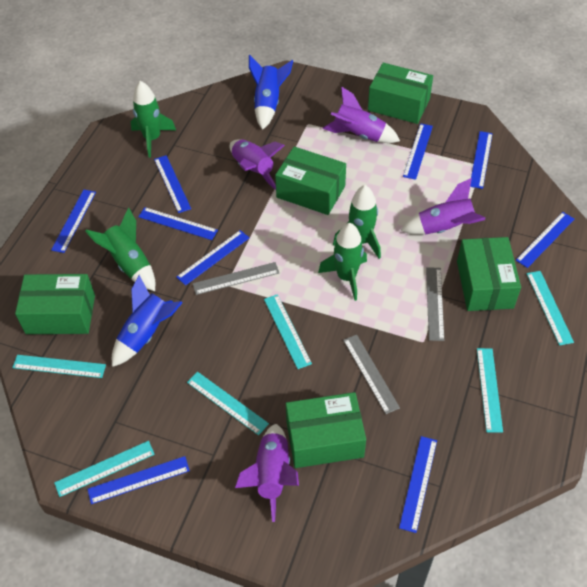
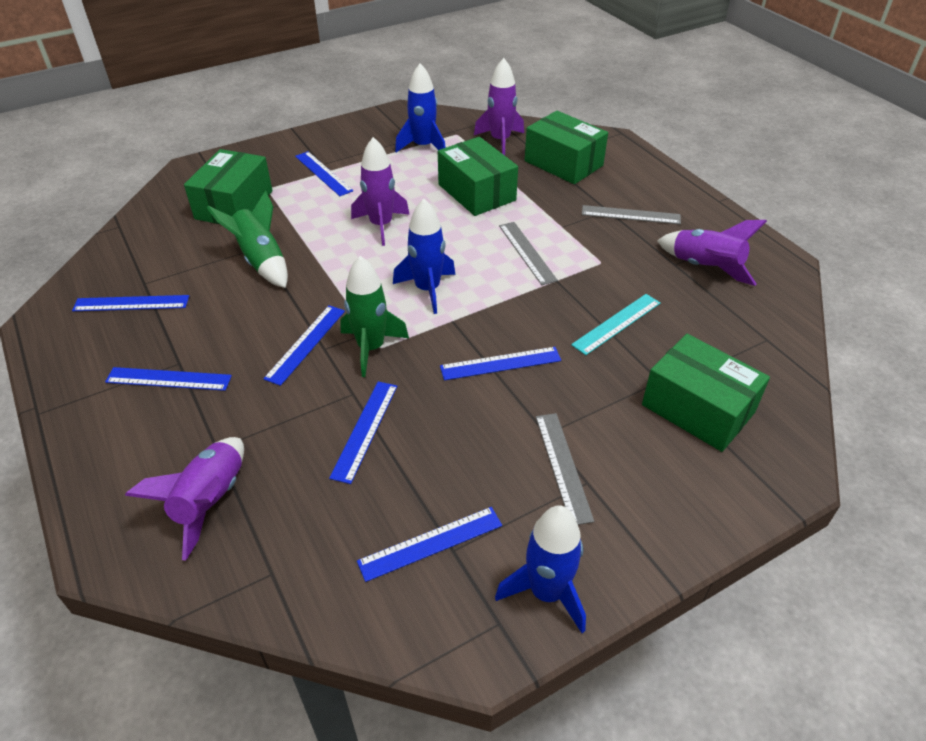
blue rocket: 2 -> 3
blue ruler: 9 -> 7
green box: 5 -> 4
green rocket: 4 -> 2
turquoise ruler: 6 -> 1

